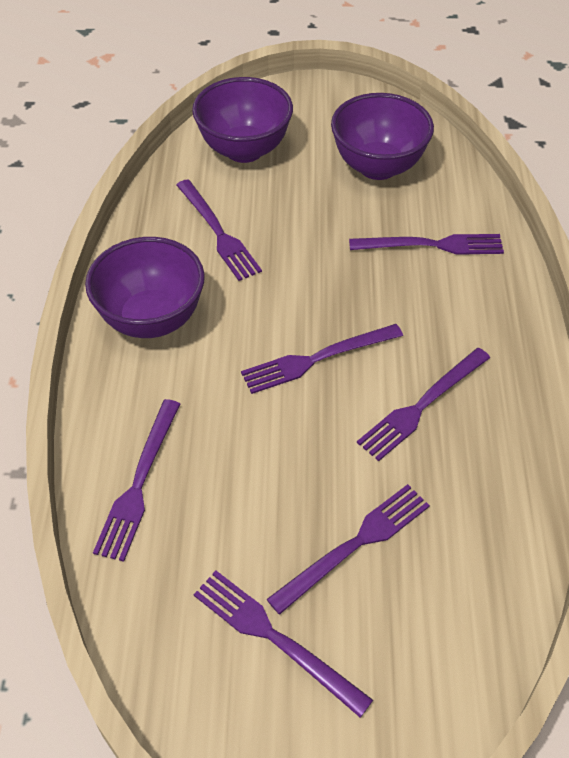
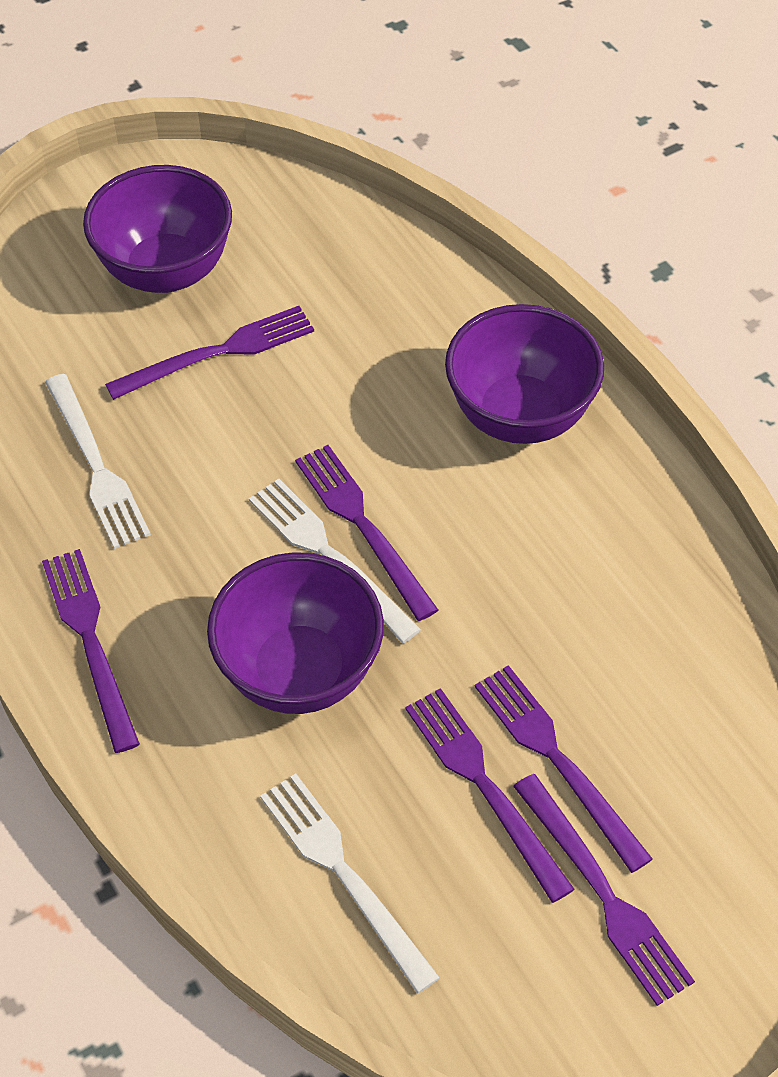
purple fork: 7 -> 6
white fork: 0 -> 3

